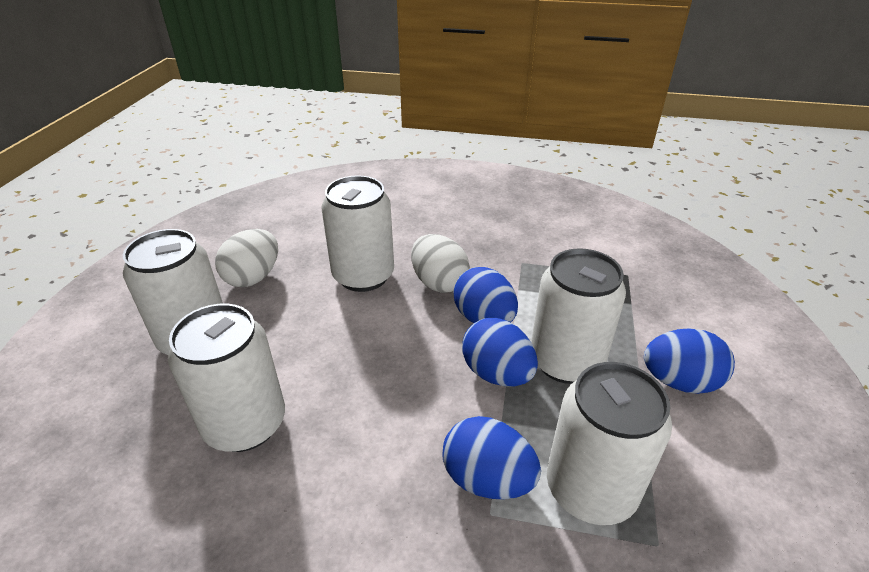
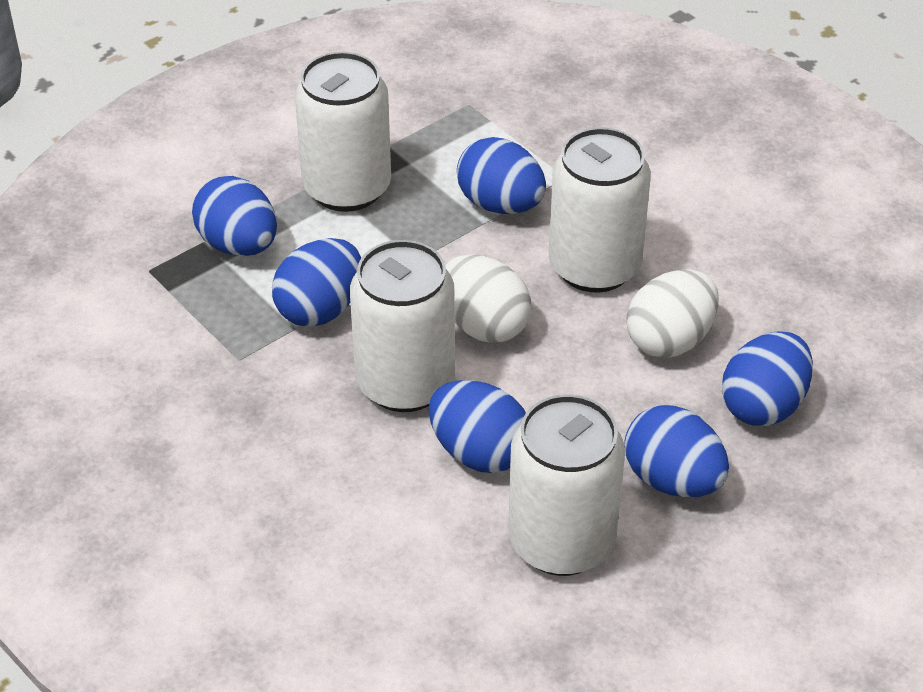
blue egg: 4 -> 6
white can: 5 -> 4

